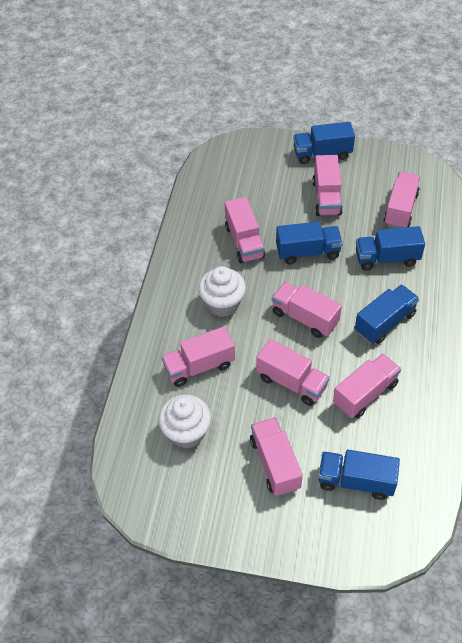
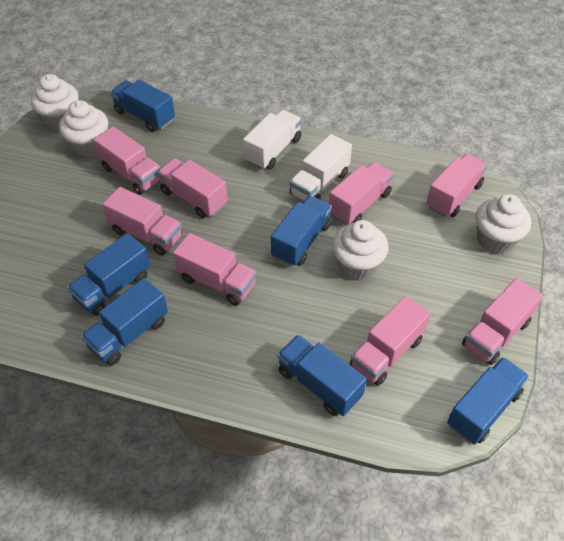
blue truck: 5 -> 6
white cupcake: 2 -> 4
white truck: 0 -> 2

